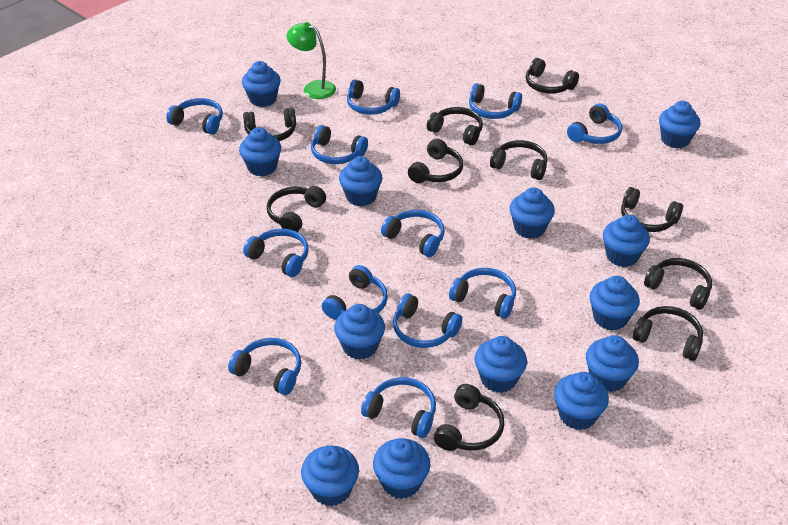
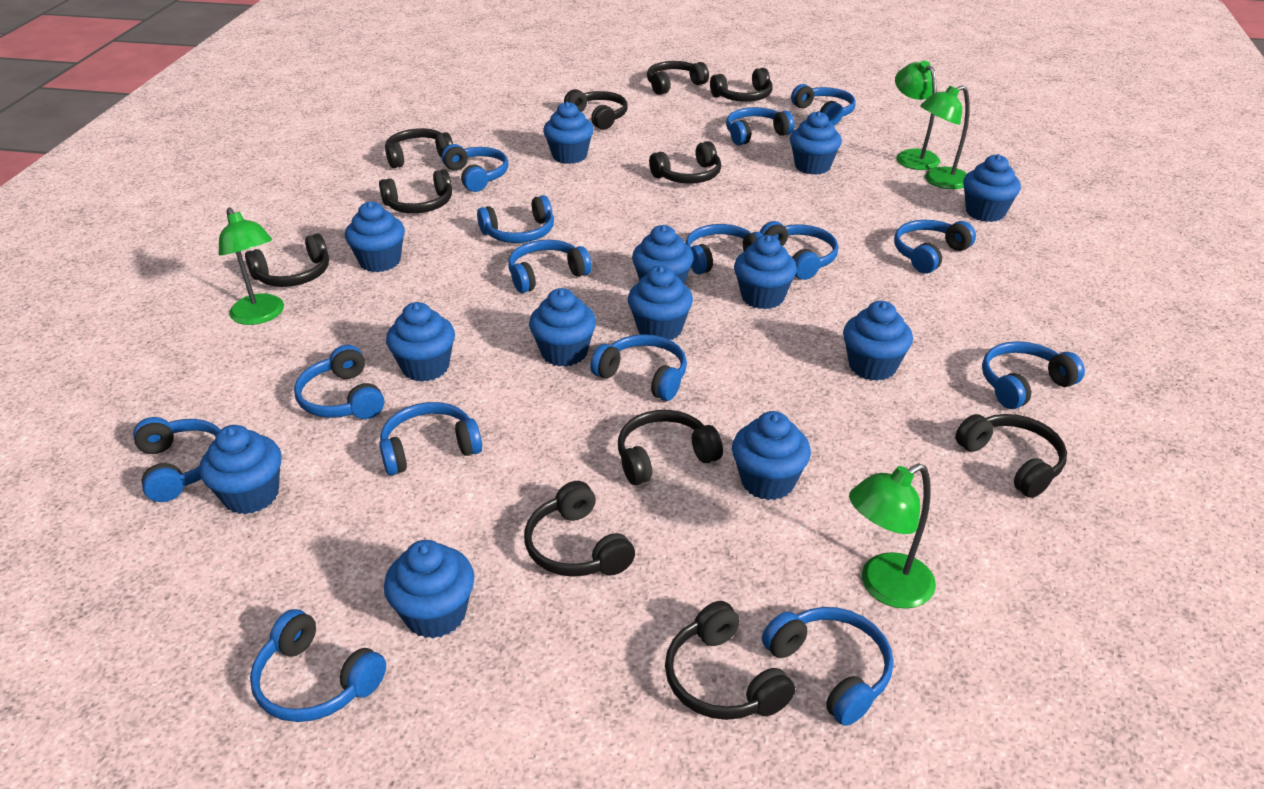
black headphones: 10 -> 11
blue headphones: 12 -> 15
green lamp: 1 -> 4

